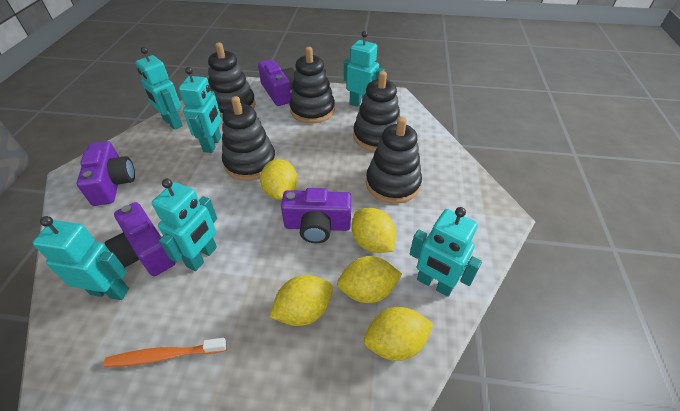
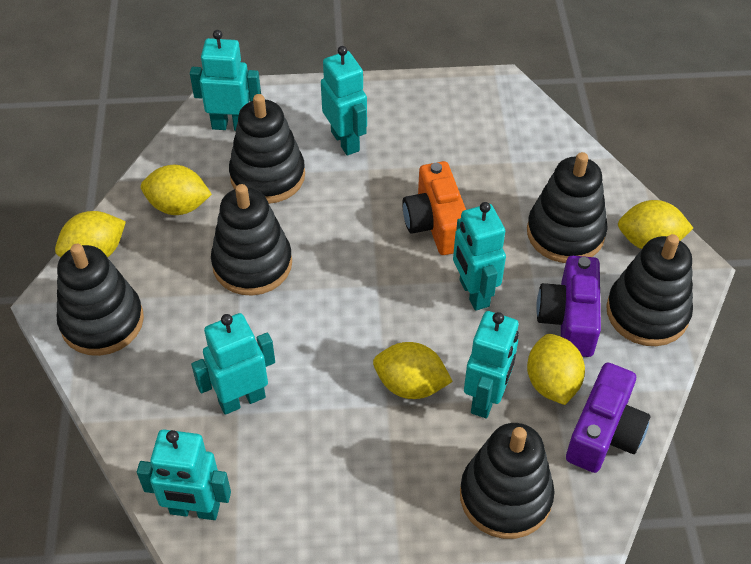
black stacking toy: 5 -> 6
orange camera: 0 -> 1
orange toothbrush: 1 -> 0
purple camera: 4 -> 2

